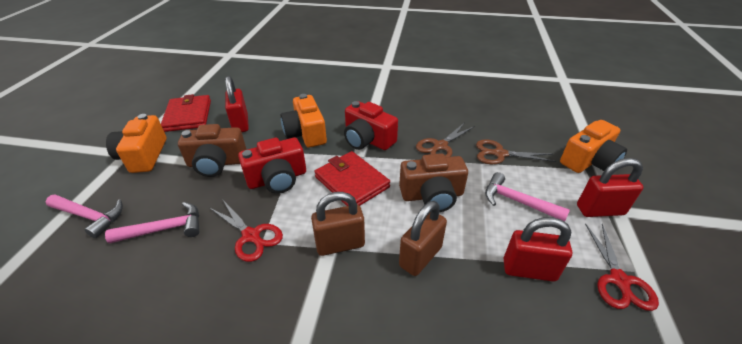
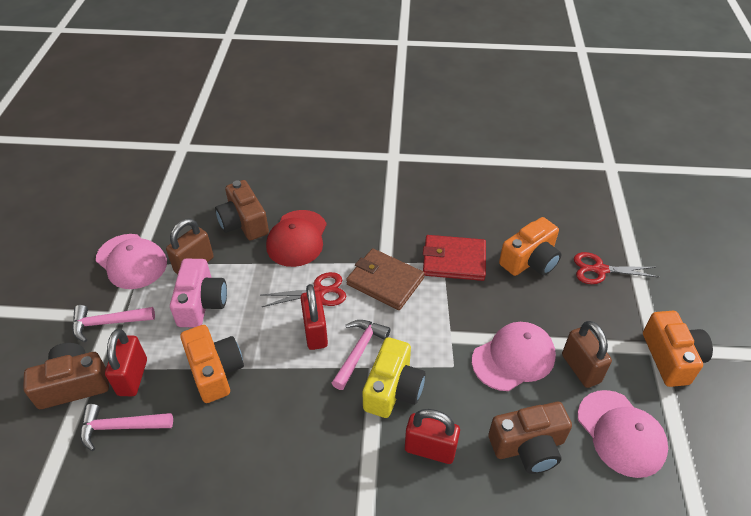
brown camera: 2 -> 3
brown scissors: 2 -> 0
brown wallet: 0 -> 1
pink camera: 0 -> 1
pink cap: 0 -> 3
red camera: 2 -> 0
red cap: 0 -> 1
red wallet: 2 -> 1
yellow camera: 0 -> 1

